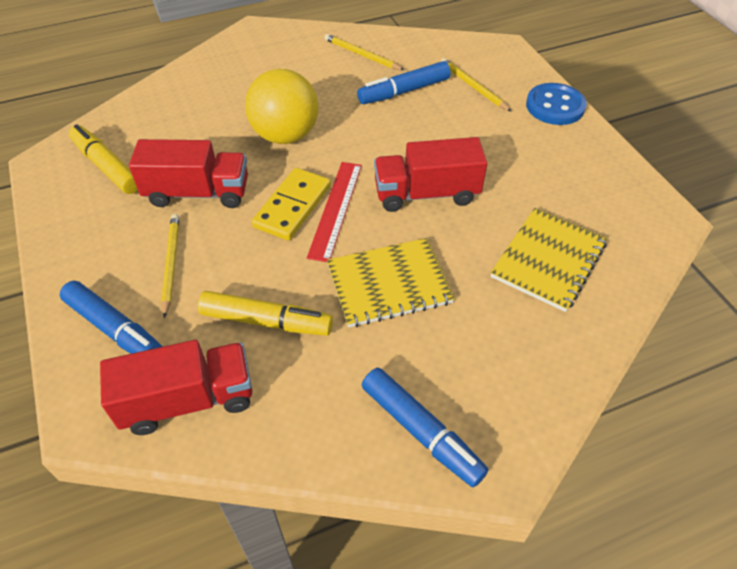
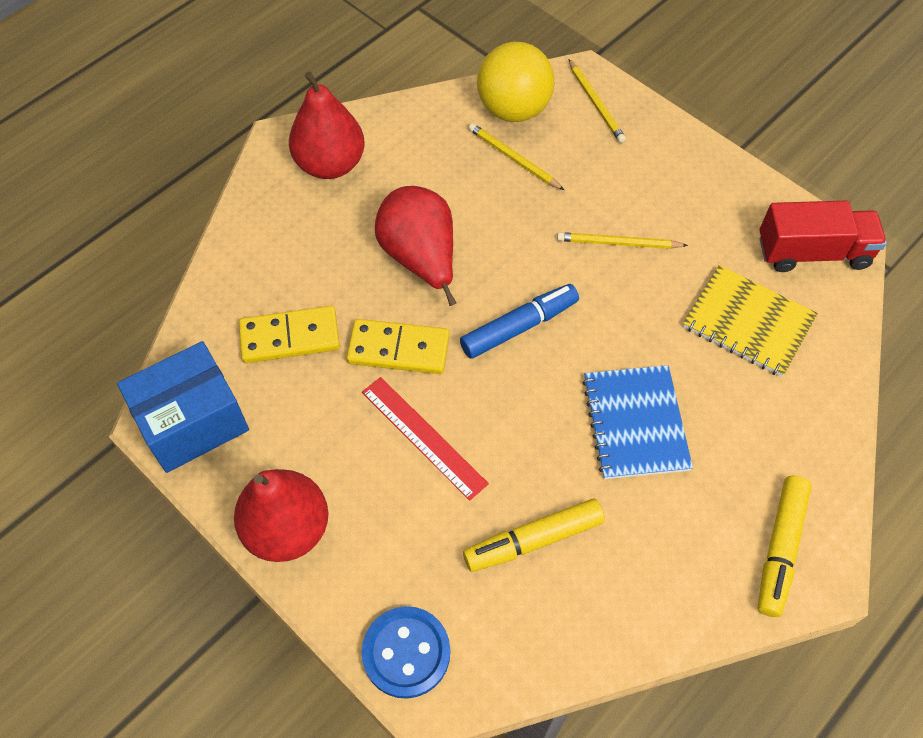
blue box: 0 -> 1
blue marker: 3 -> 1
blue notebook: 0 -> 1
red pear: 0 -> 3
red truck: 3 -> 1
yellow domino: 1 -> 2
yellow notebook: 2 -> 1

